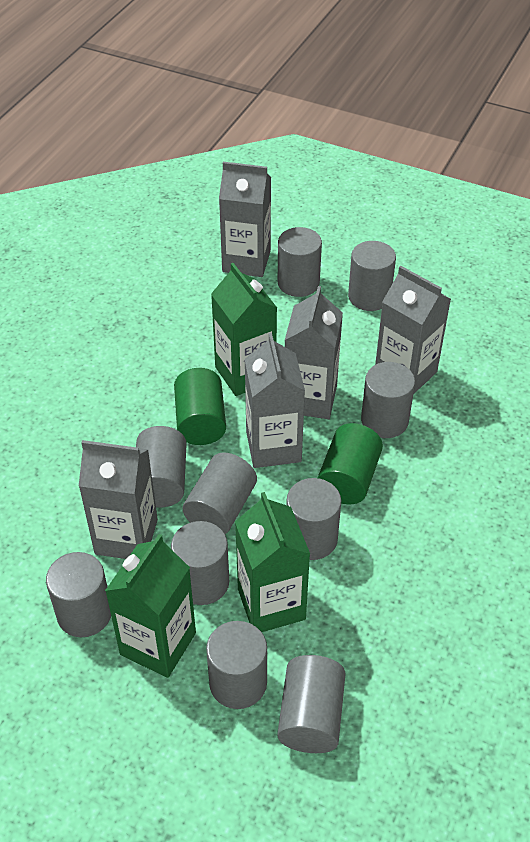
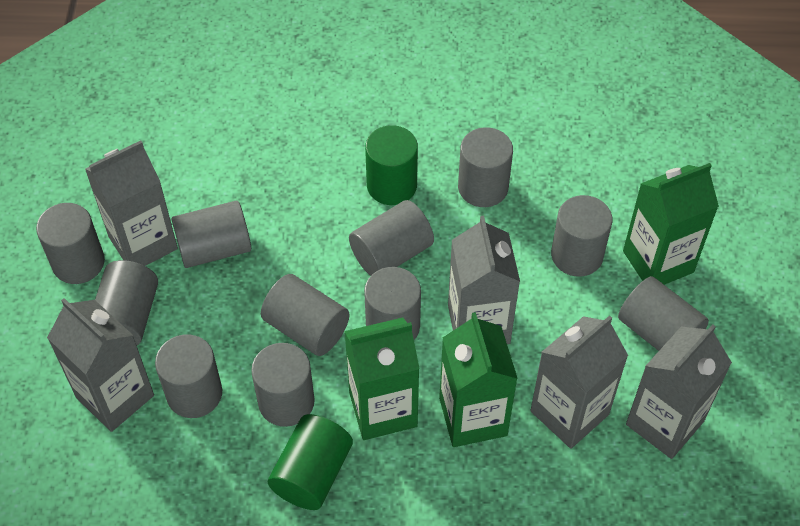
grey cylinder: 10 -> 11

